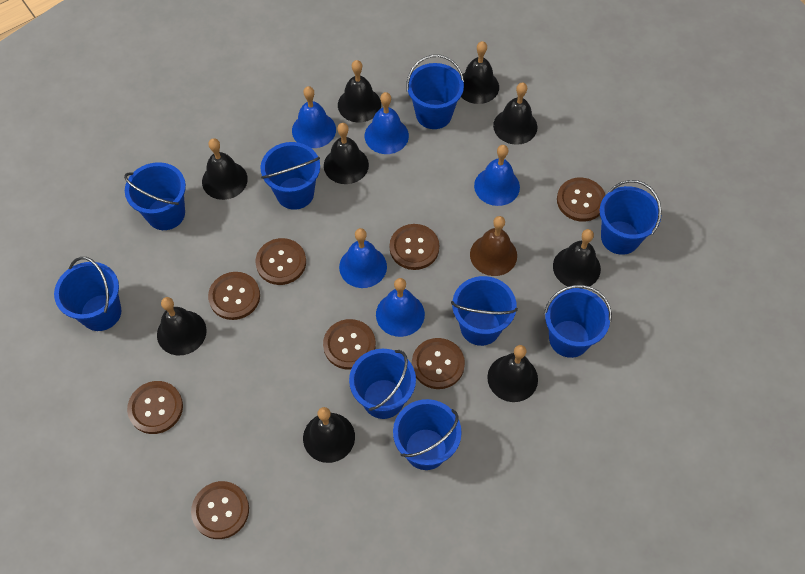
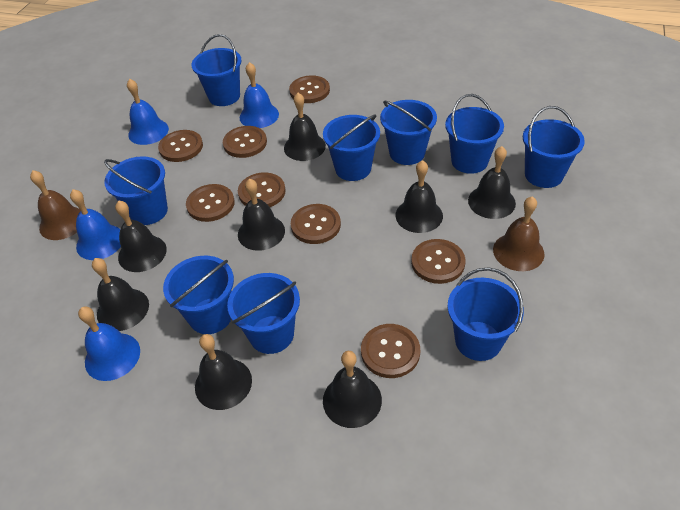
black bell: 9 -> 8
blue bell: 5 -> 4
brown bell: 1 -> 2

